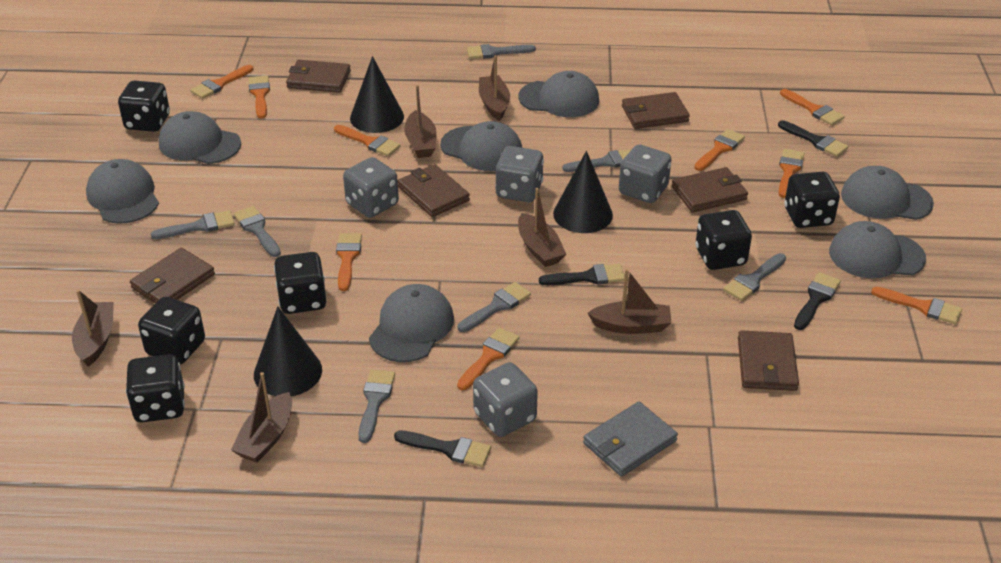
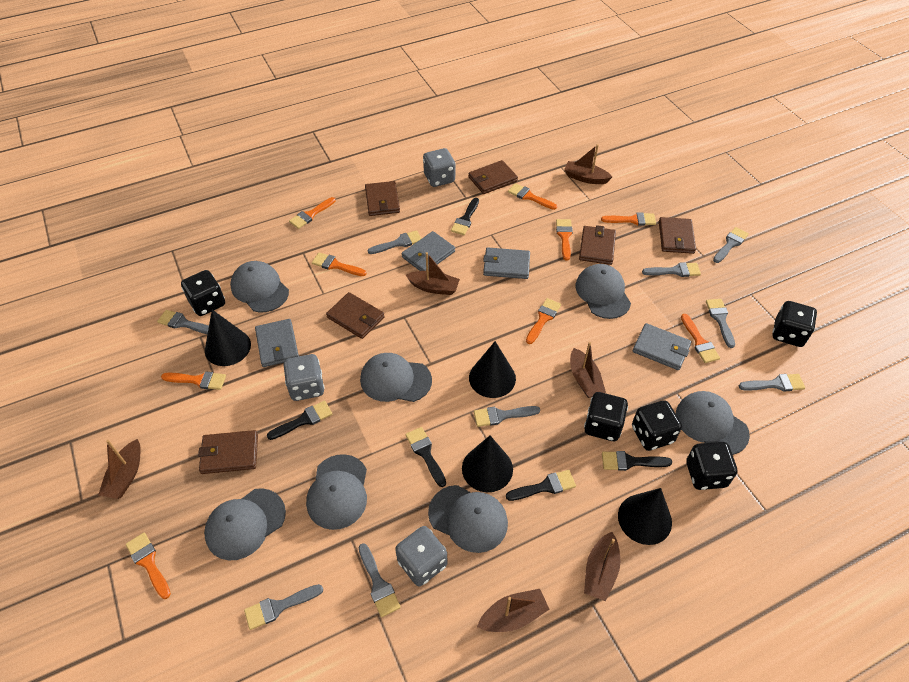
black brush: 4 -> 5
black cone: 3 -> 4
black dice: 6 -> 5
grey brush: 7 -> 9
grey dice: 4 -> 3
grey wallet: 1 -> 4

